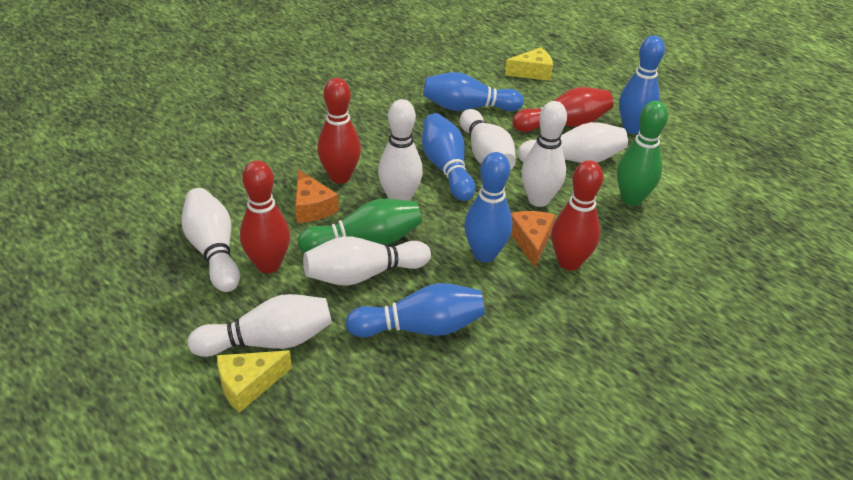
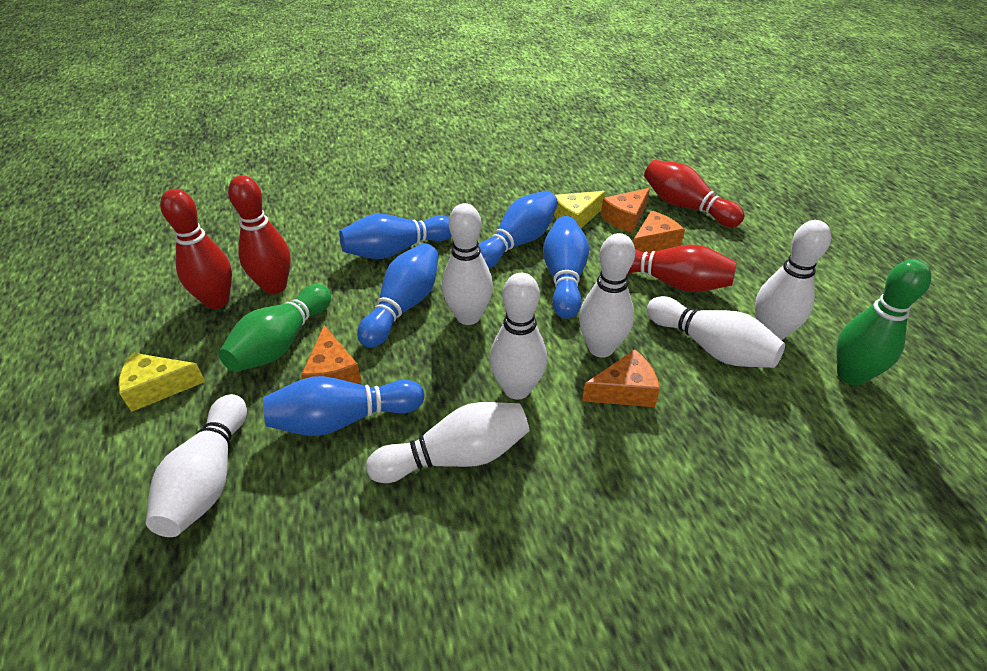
orange cheese: 2 -> 4

